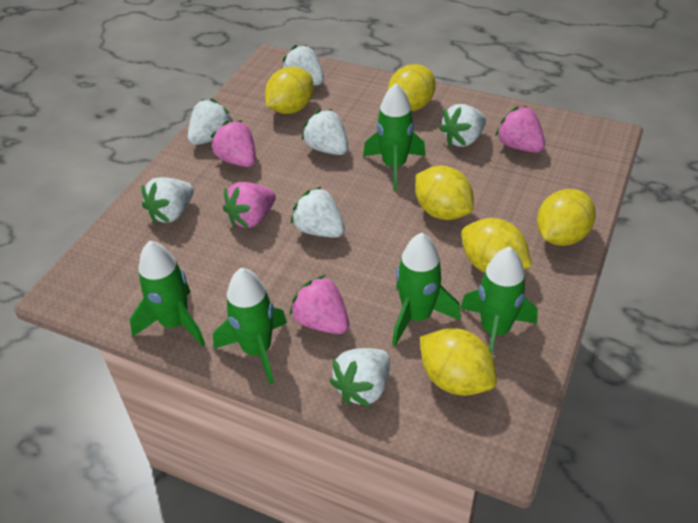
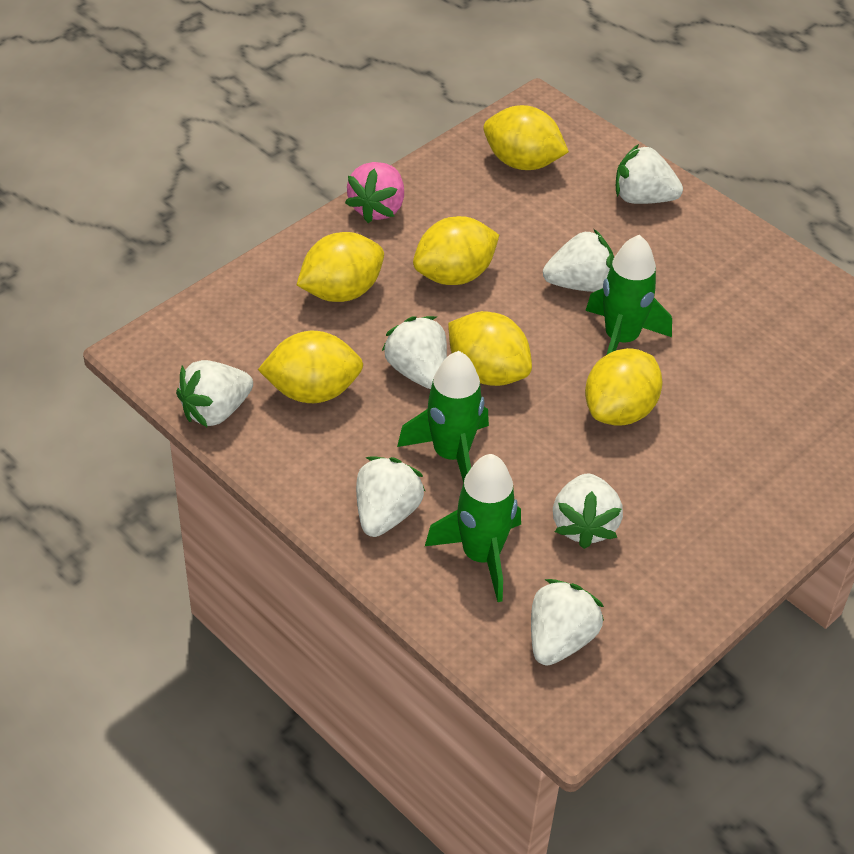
green rocket: 5 -> 3
pink strawberry: 4 -> 1

